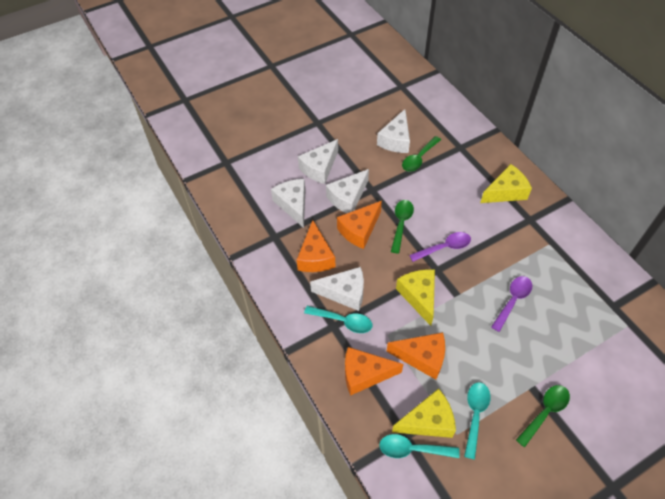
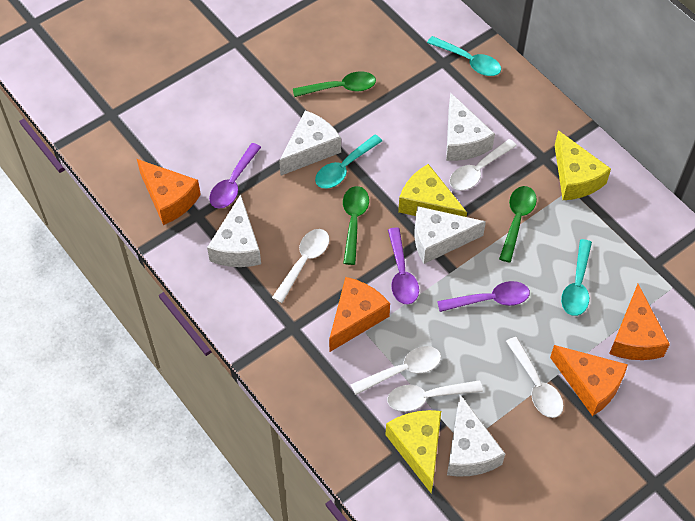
purple spoon: 2 -> 3
white spoon: 0 -> 5

